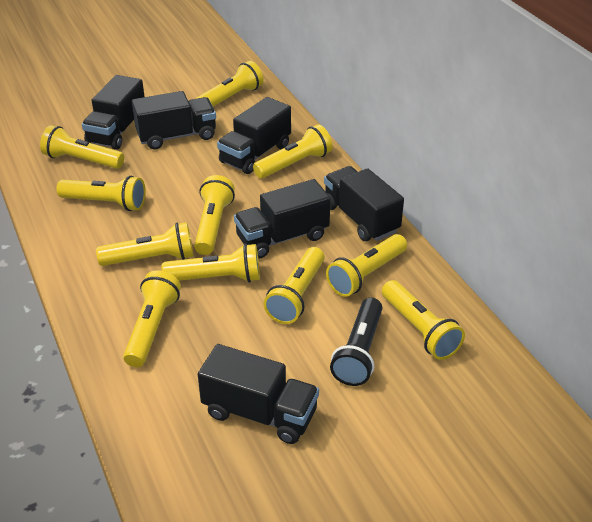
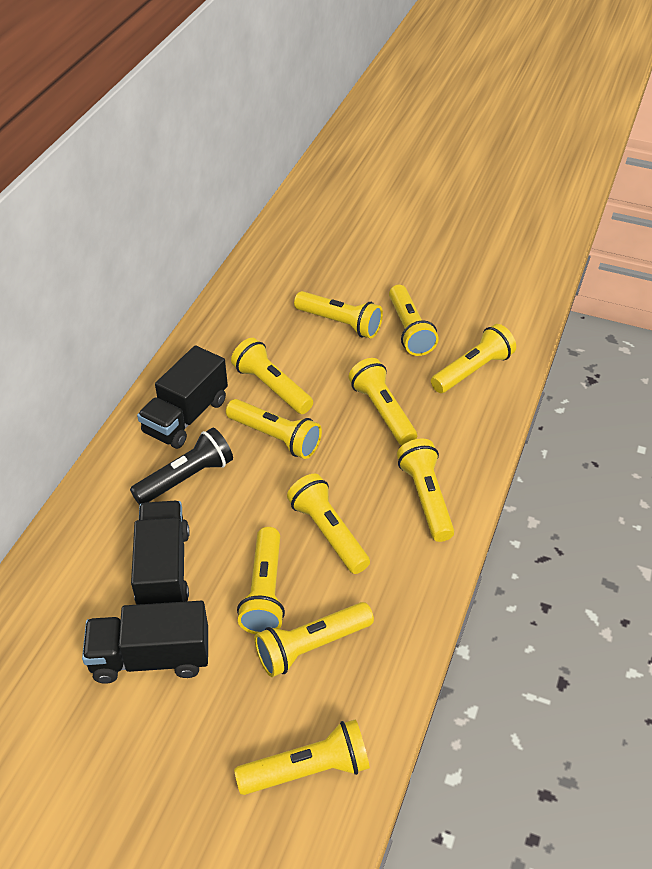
black truck: 6 -> 3

